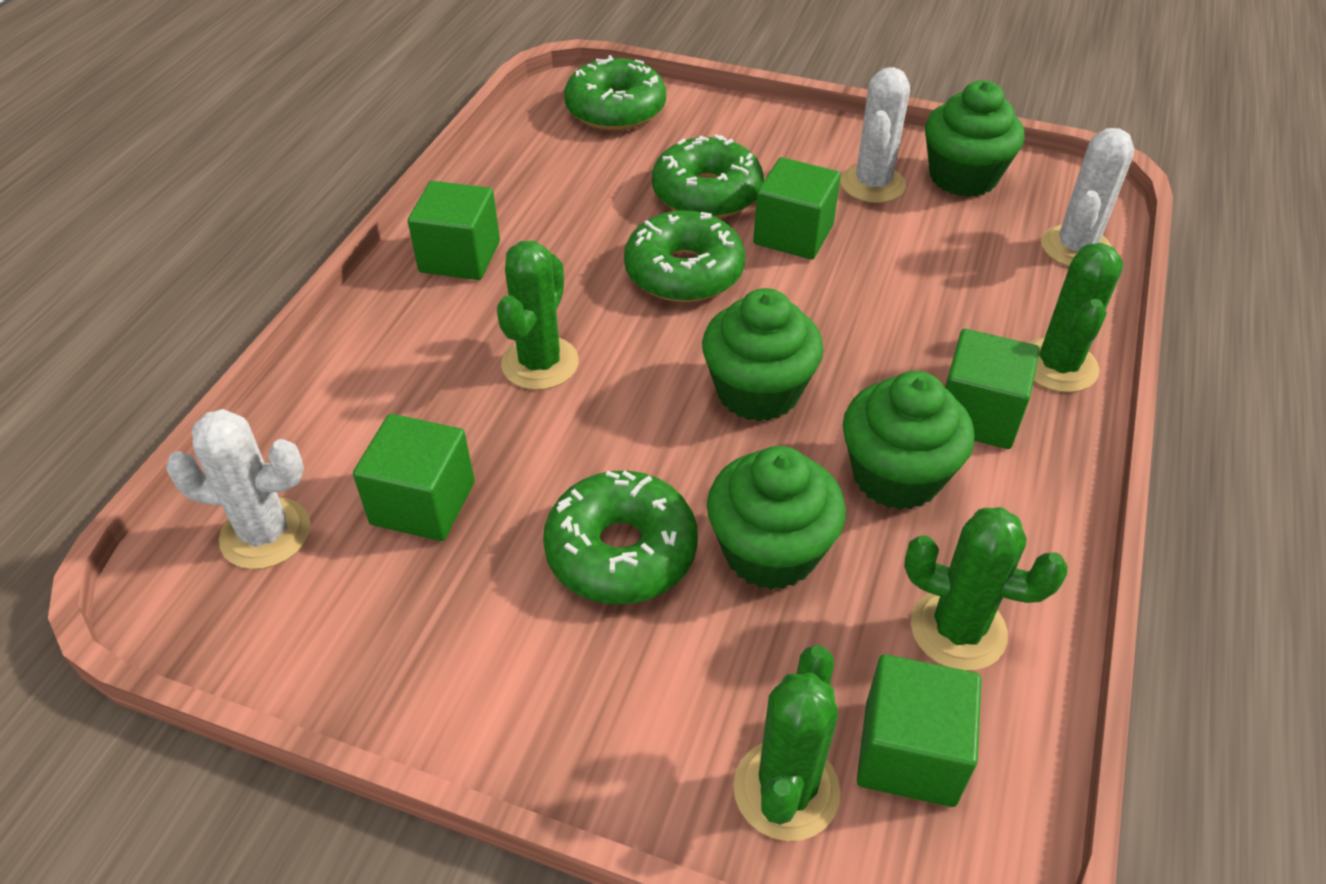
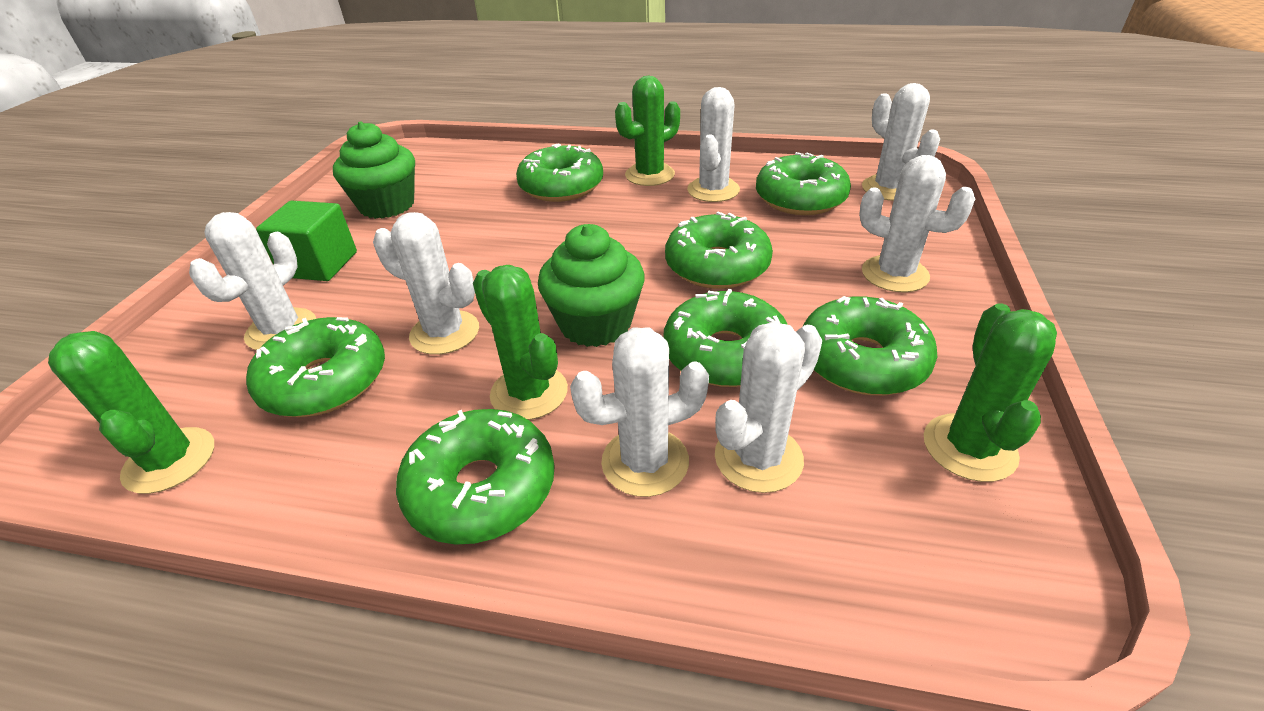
green cube: 5 -> 1
green cupcake: 4 -> 2
green donut: 4 -> 7
white cactus: 3 -> 7

